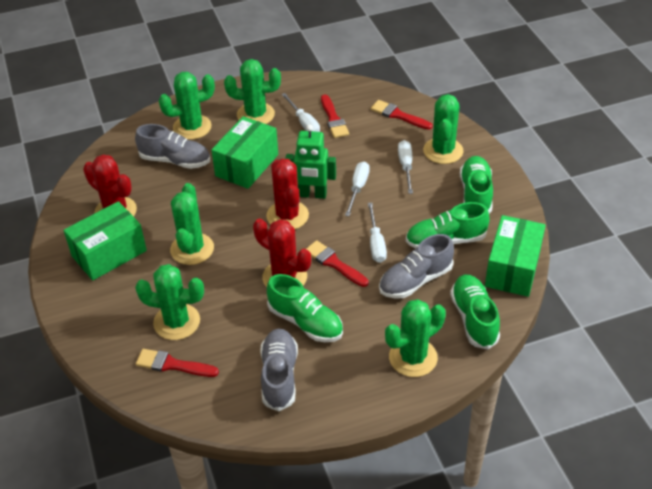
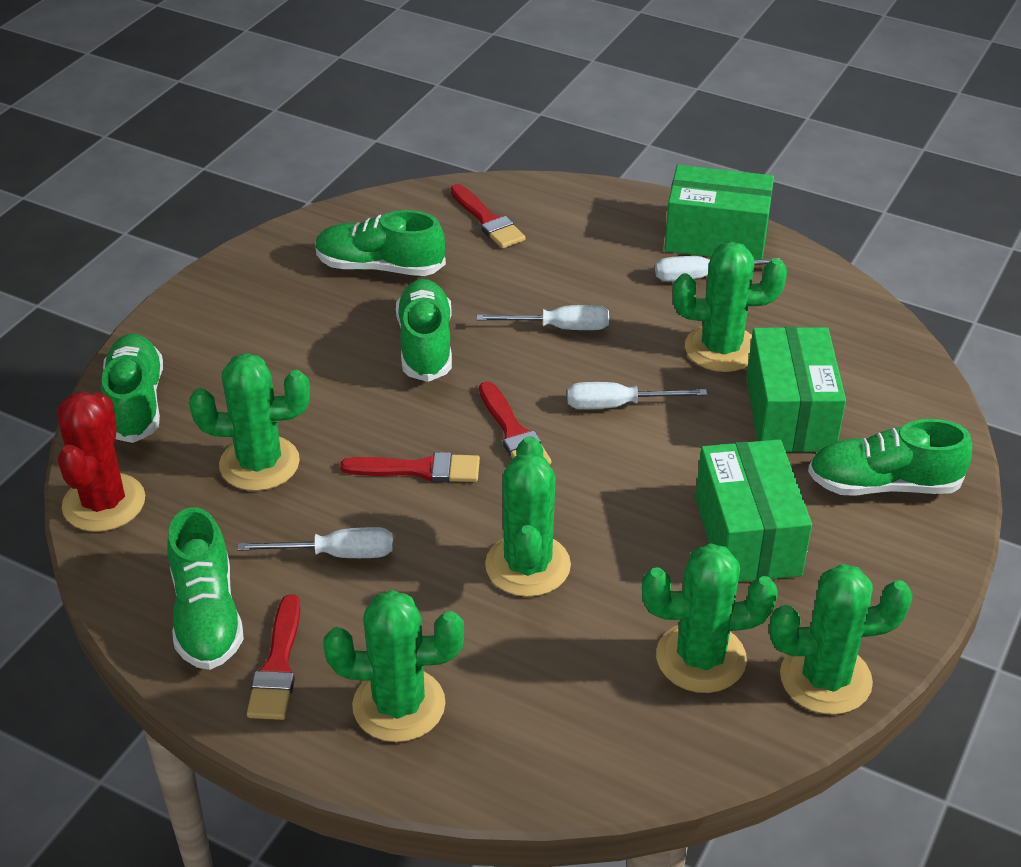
green robot: 1 -> 0
green shoe: 4 -> 5
grey shoe: 3 -> 0
red cactus: 3 -> 1

